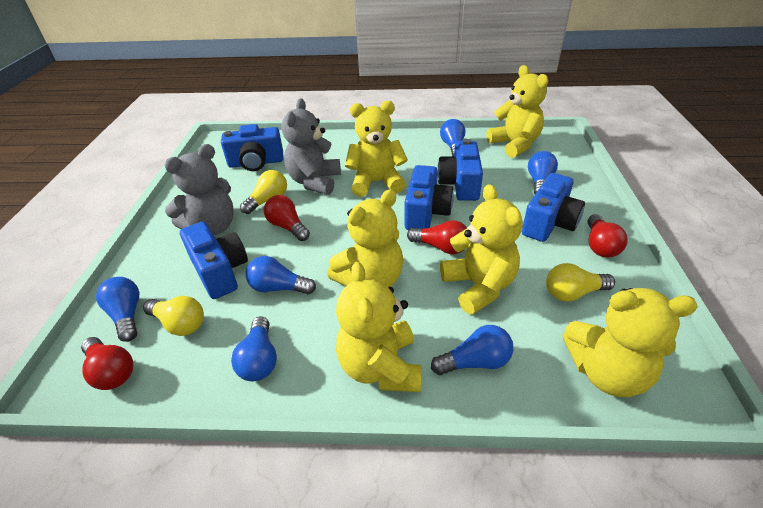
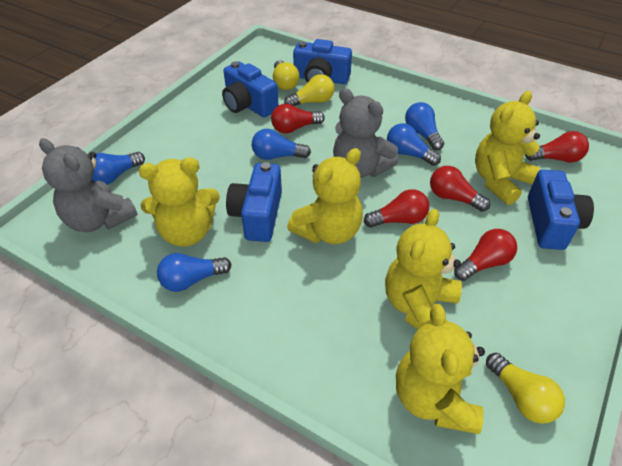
blue camera: 5 -> 4
blue light bulb: 6 -> 5
red light bulb: 4 -> 5
yellow teddy bear: 6 -> 5

